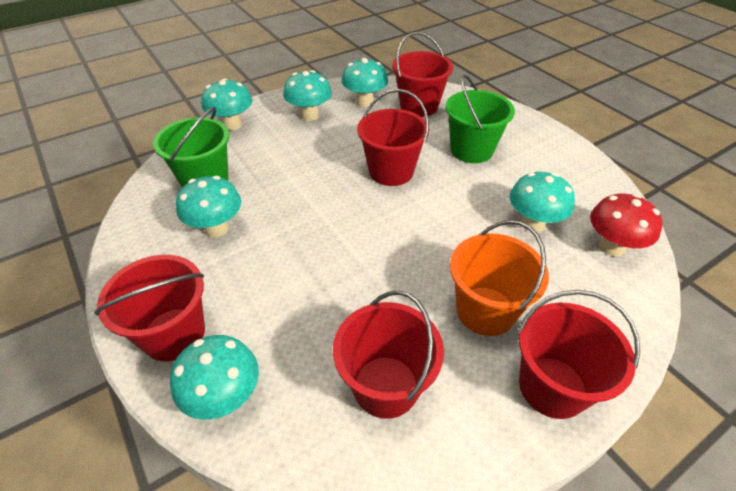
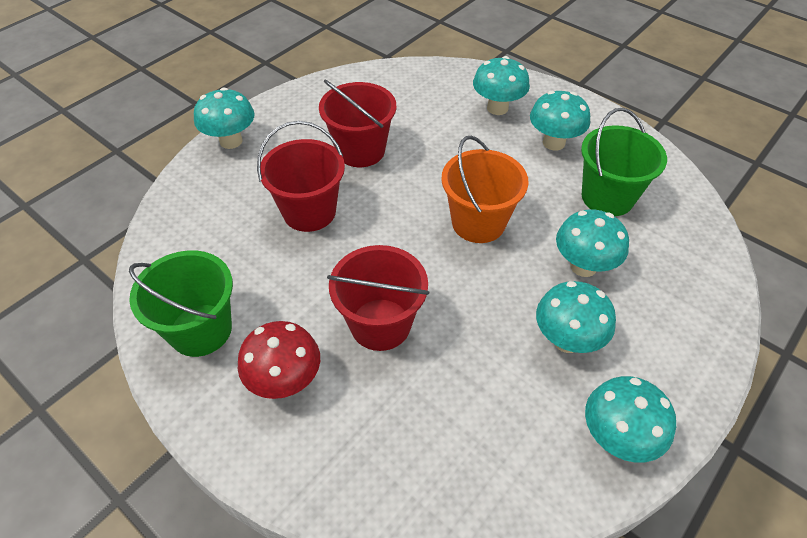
red bucket: 5 -> 3

